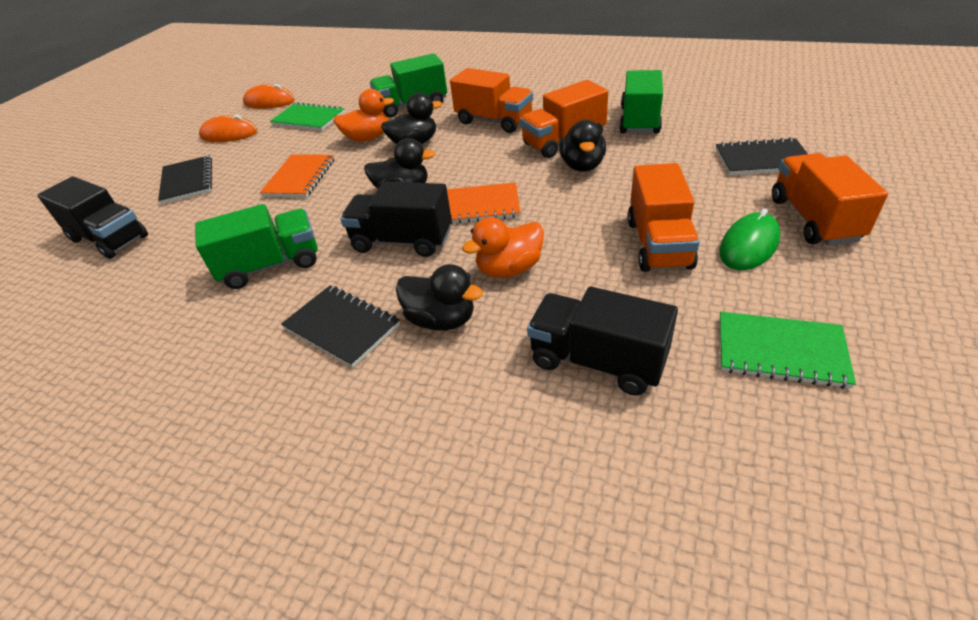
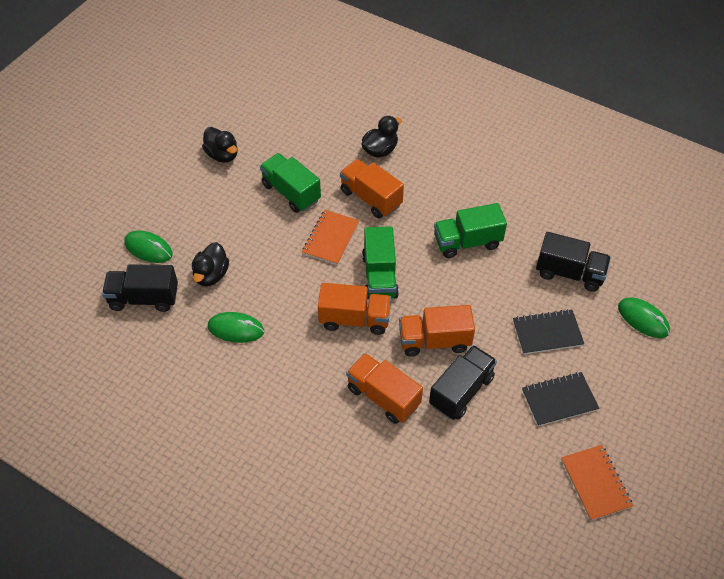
black duck: 4 -> 3
black notebook: 3 -> 2
green mouse: 1 -> 3
green notebook: 2 -> 0
orange duck: 2 -> 0
orange mouse: 2 -> 0

